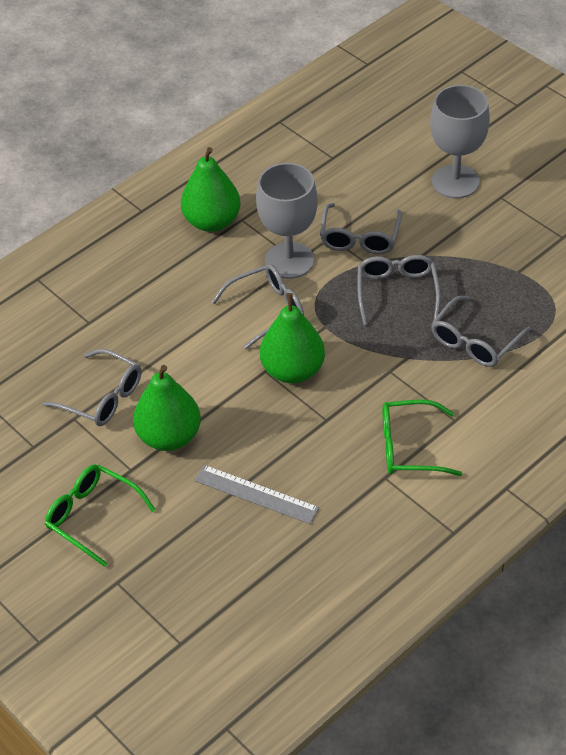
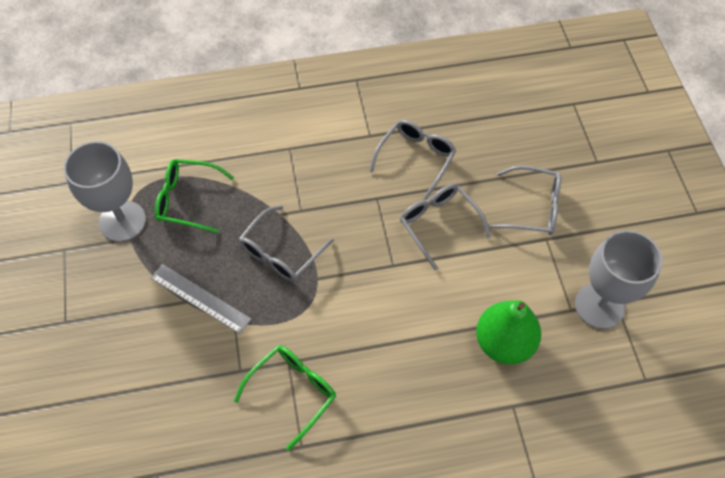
green pear: 3 -> 1
grey glasses: 5 -> 4

